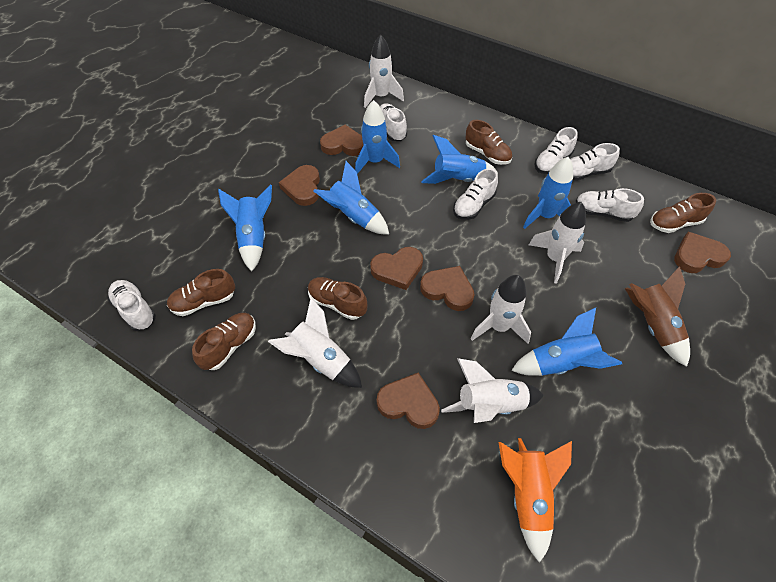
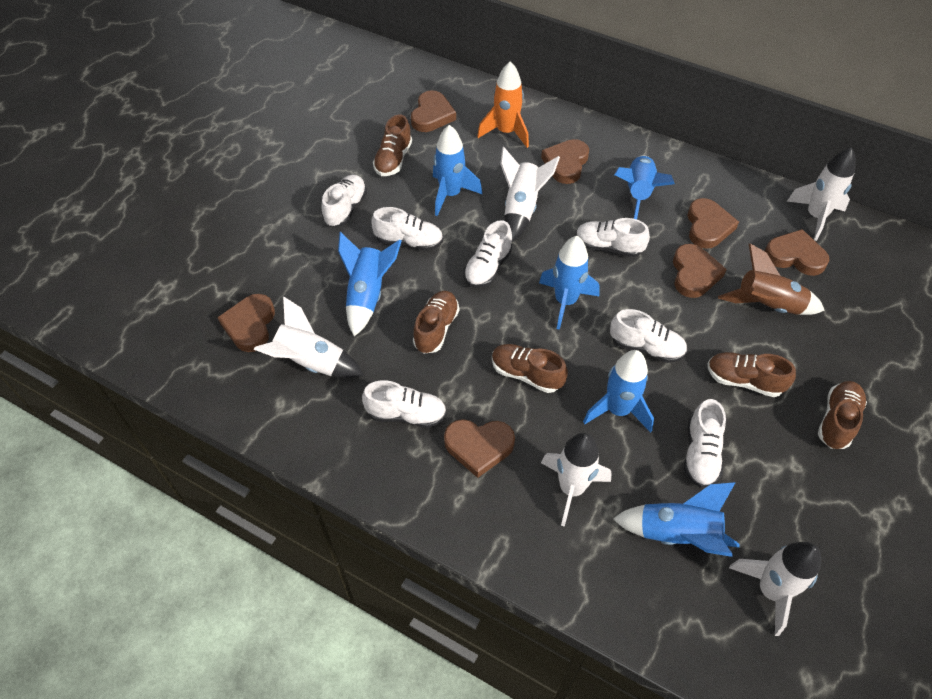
brown heart: 6 -> 7
white shoe: 6 -> 7

